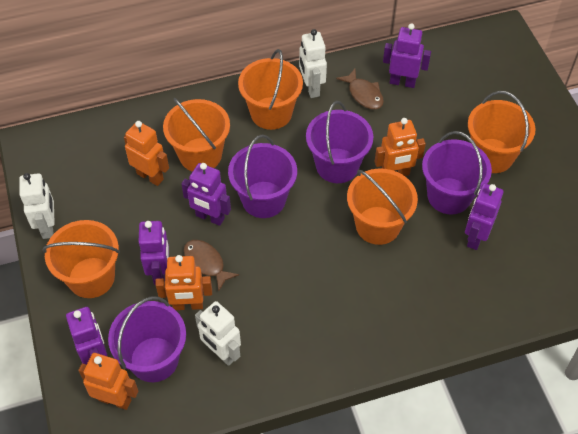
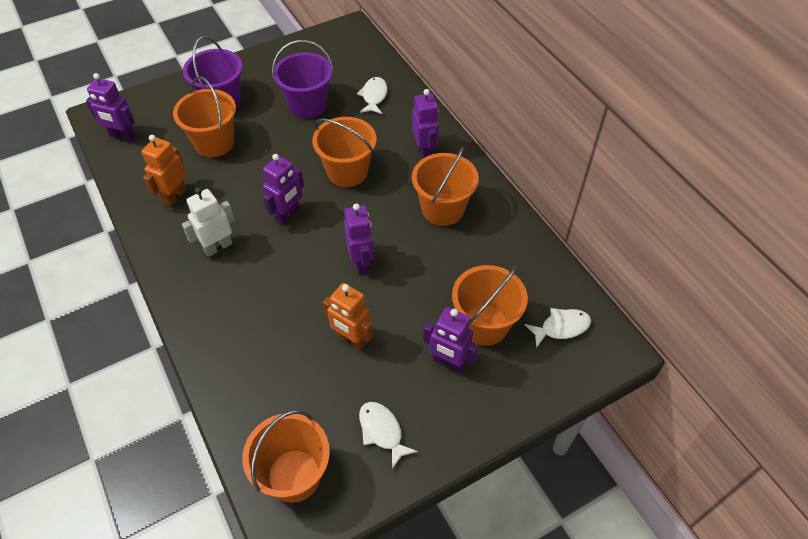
brown fish: 2 -> 0
orange robot: 4 -> 2
purple bucket: 4 -> 2
white fish: 0 -> 3
white robot: 3 -> 1

